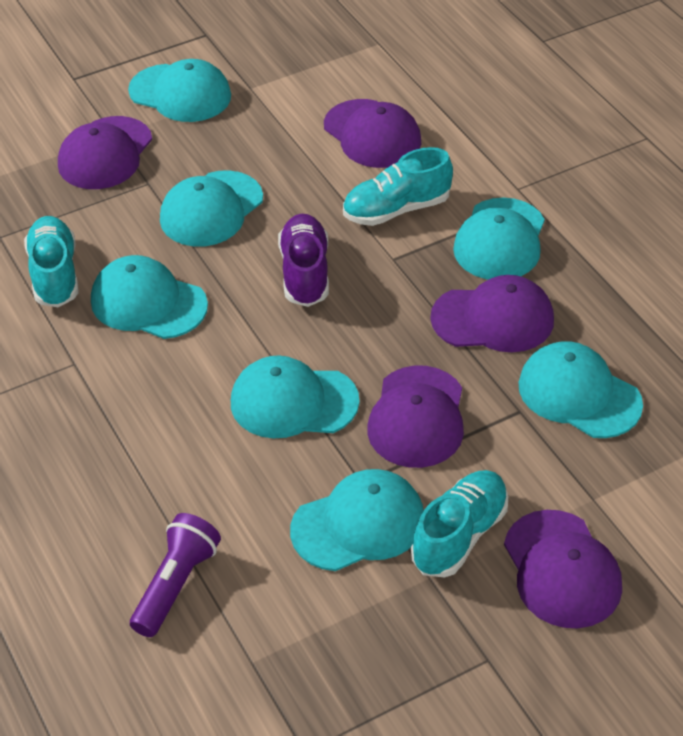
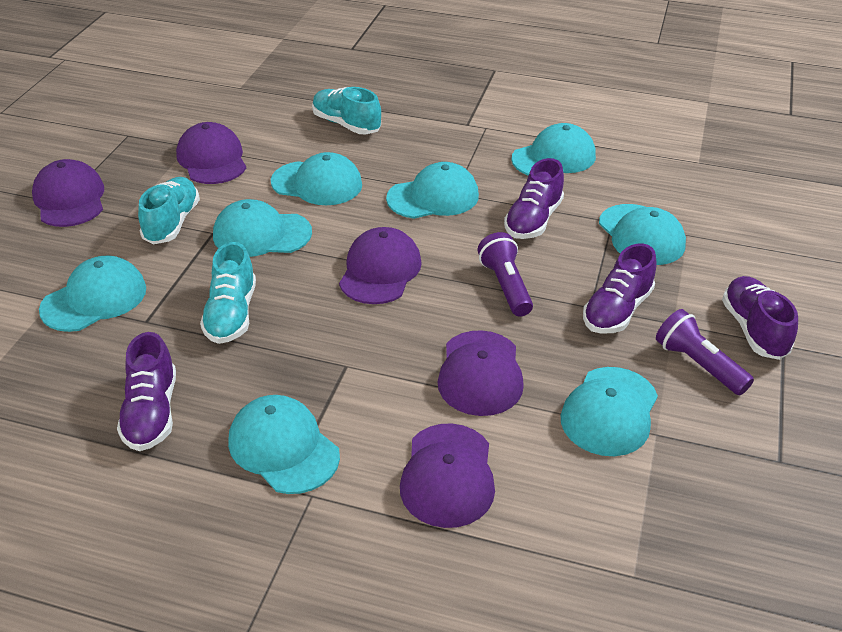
purple flashlight: 1 -> 2
purple shoe: 1 -> 4
turquoise cap: 7 -> 8

